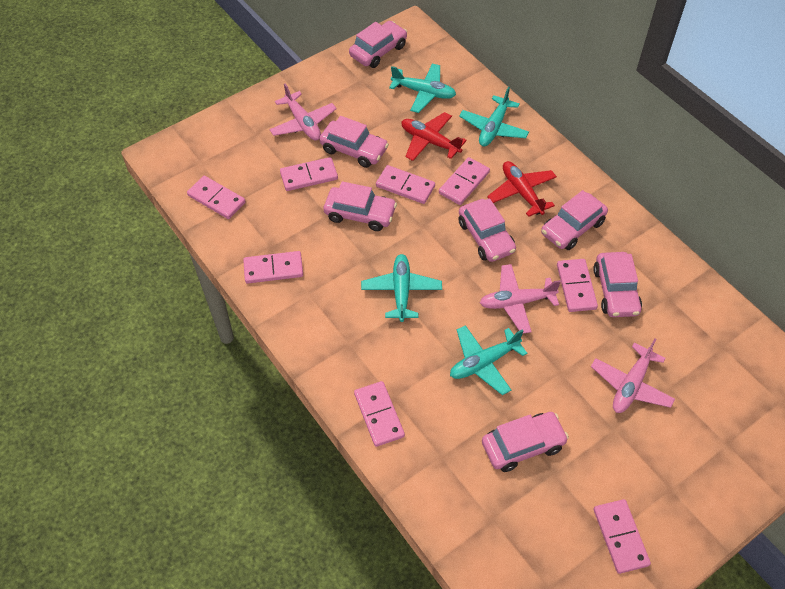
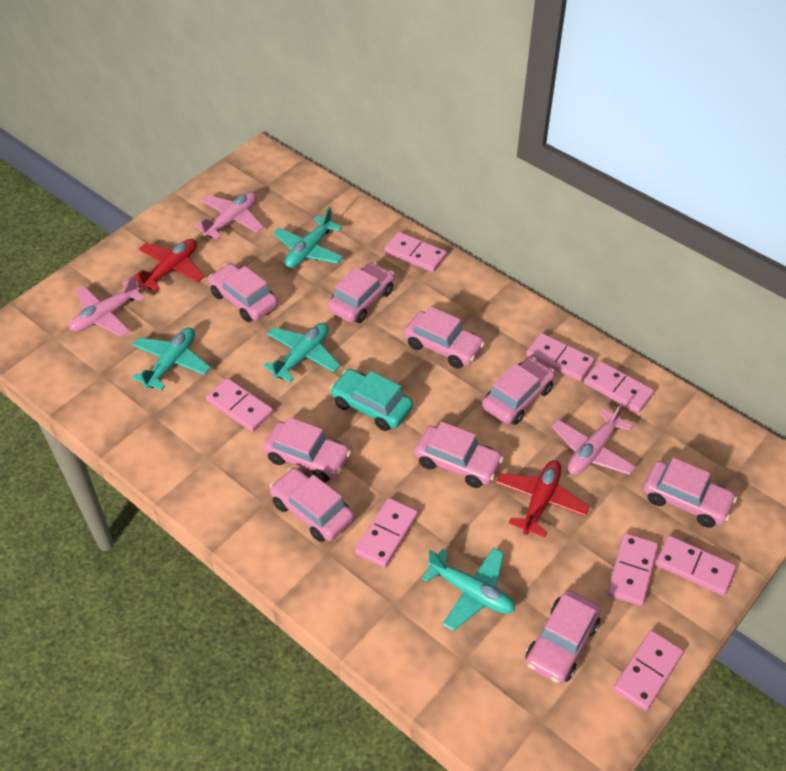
pink car: 7 -> 9
turquoise car: 0 -> 1

